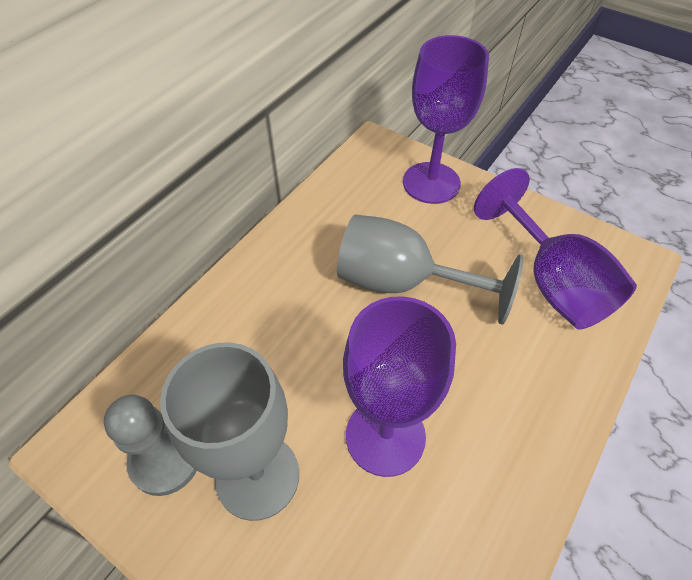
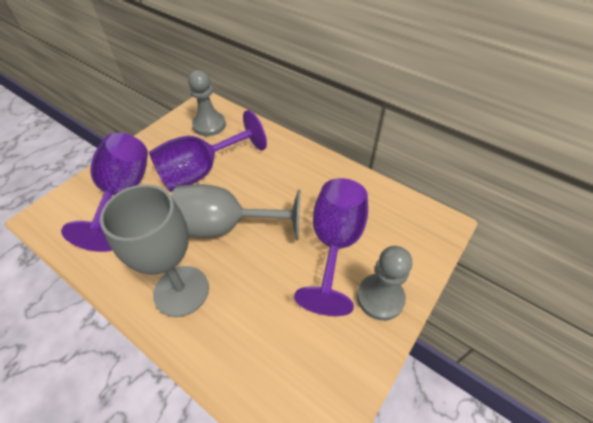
grey pawn: 1 -> 2

